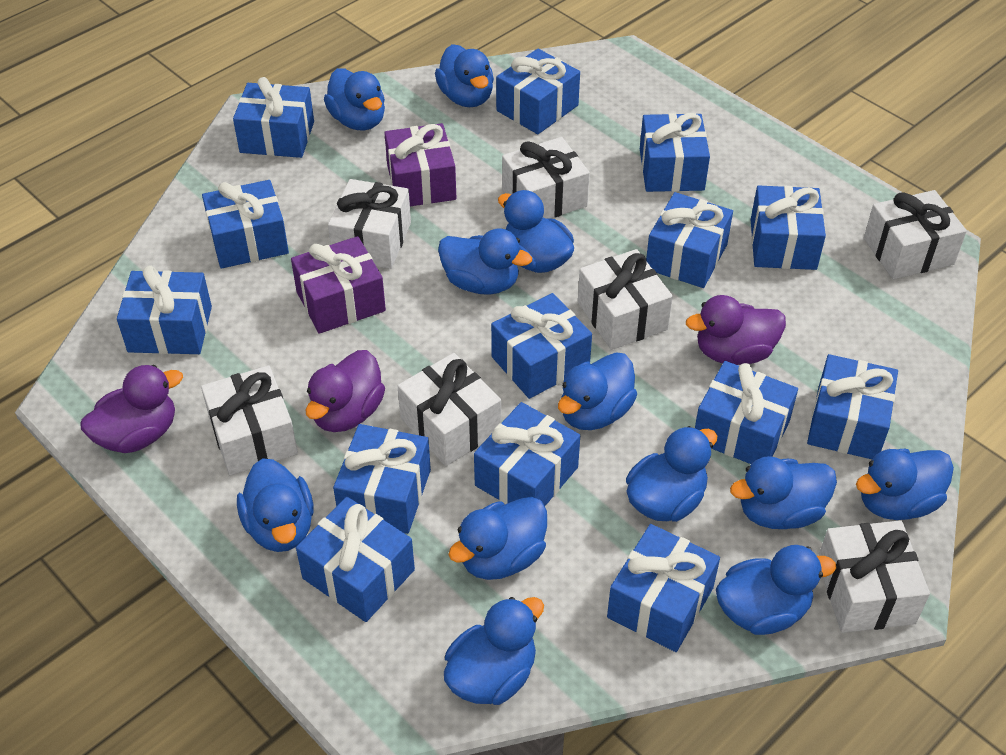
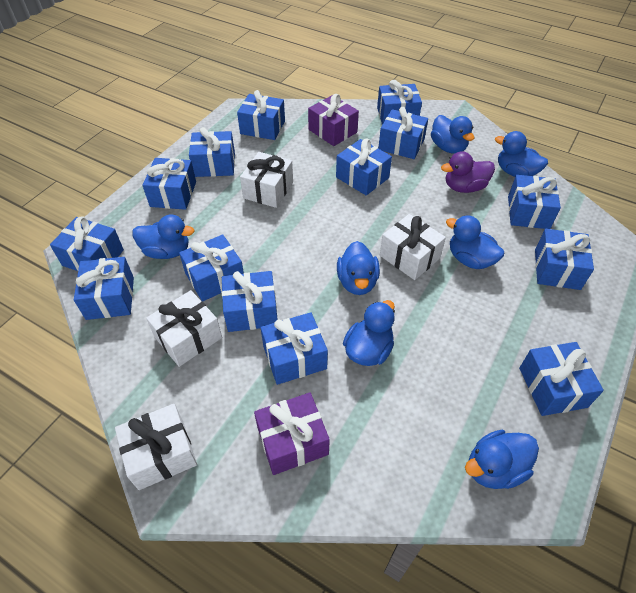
blue duck: 12 -> 7
purple duck: 3 -> 1
white gift: 7 -> 4

